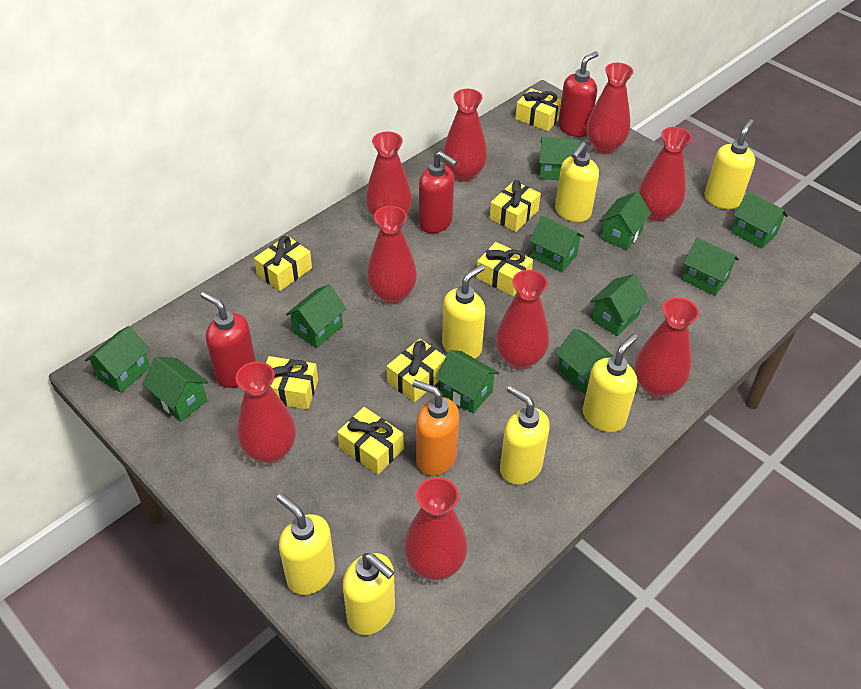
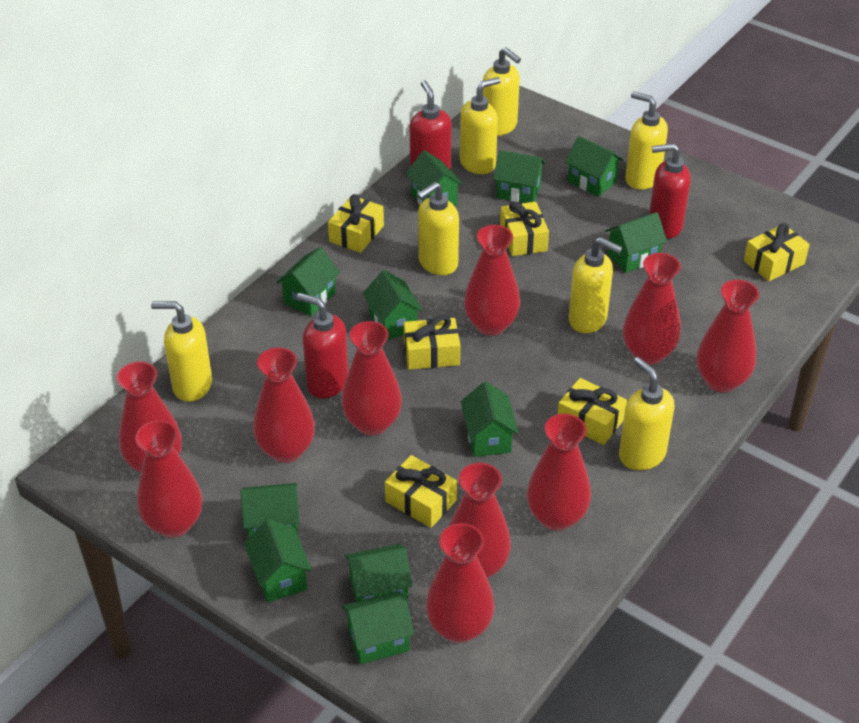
orange soap dispenser: 1 -> 0
red vase: 9 -> 10
yellow gift: 7 -> 6

